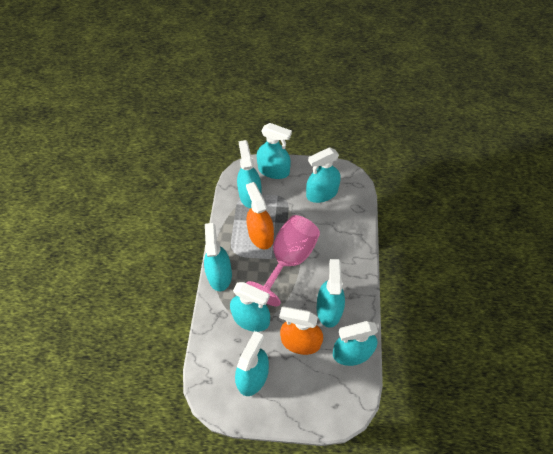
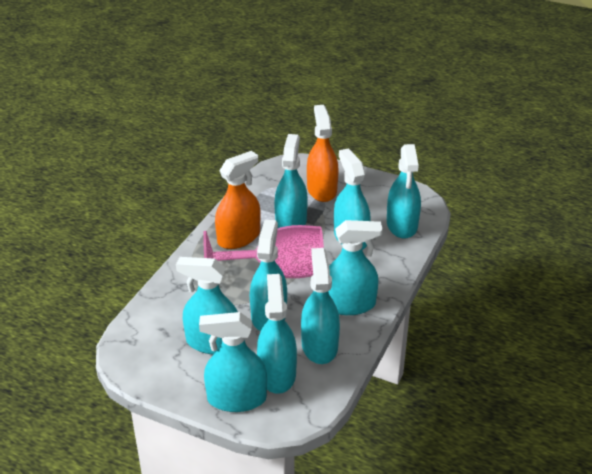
turquoise spray bottle: 8 -> 9

